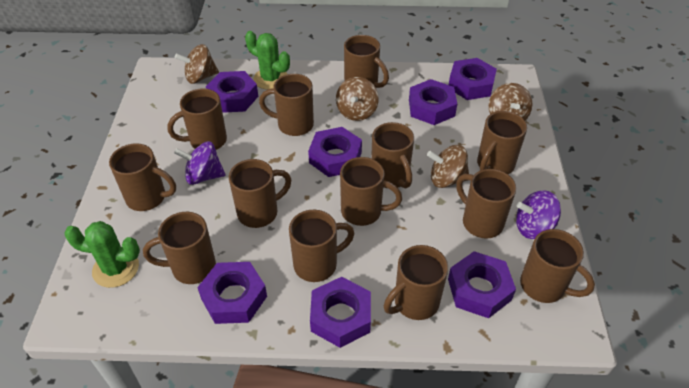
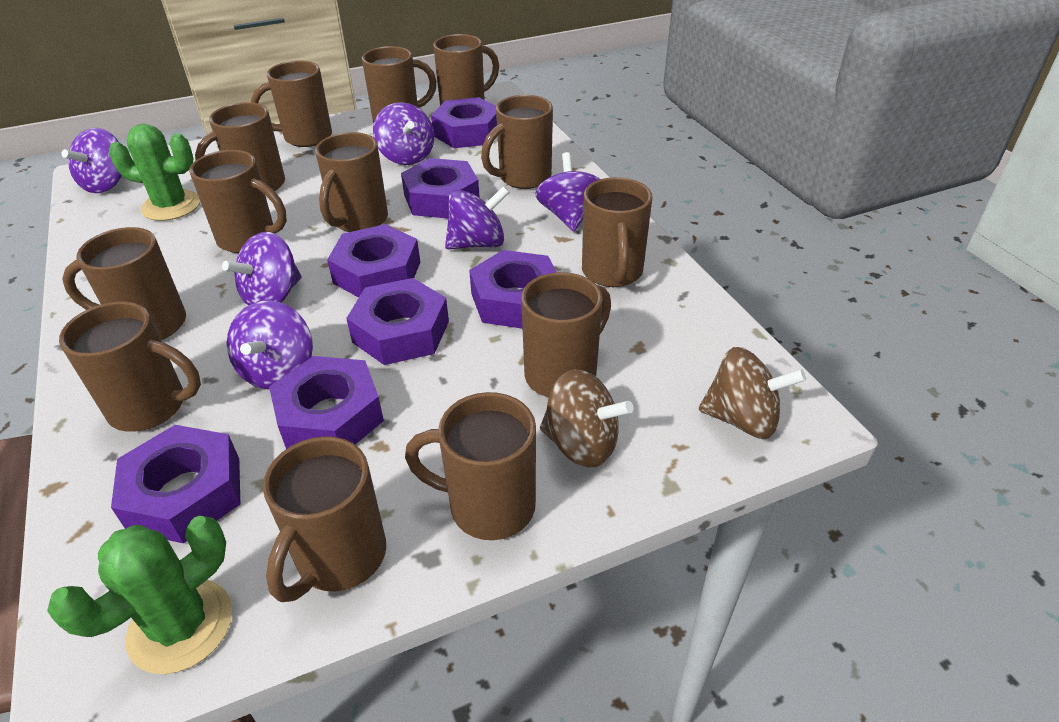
brown spinning top: 4 -> 2
purple spinning top: 2 -> 6

